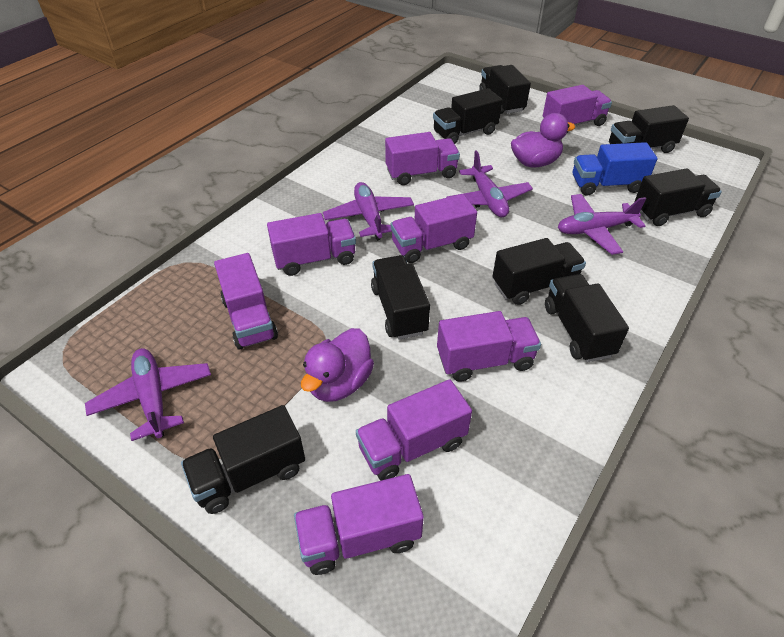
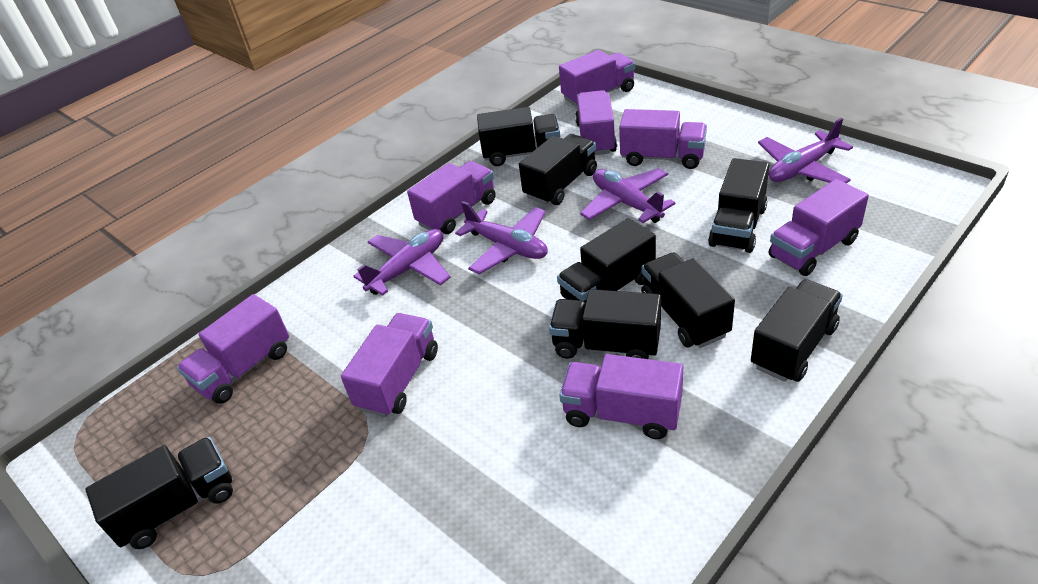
blue truck: 1 -> 0
purple duck: 2 -> 0

